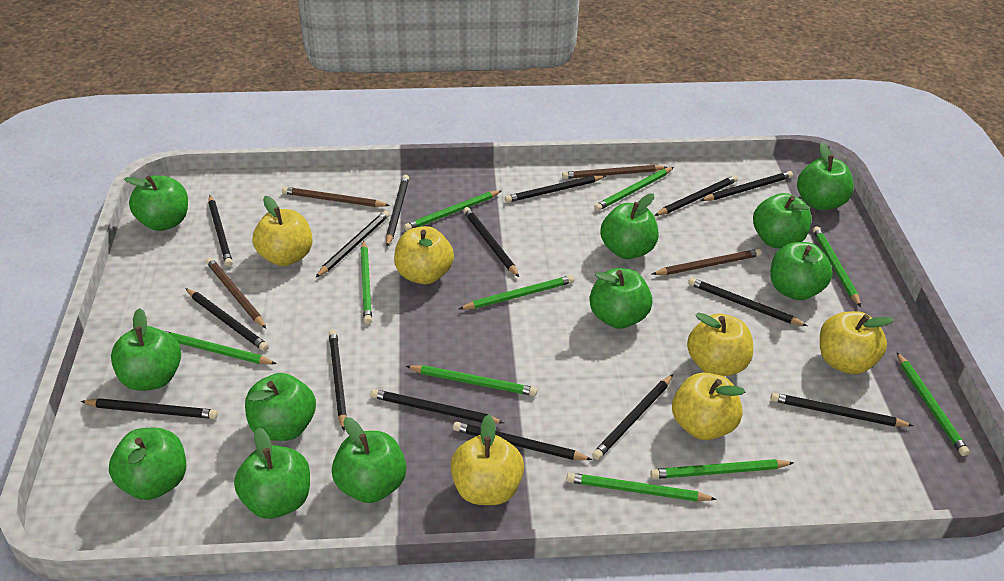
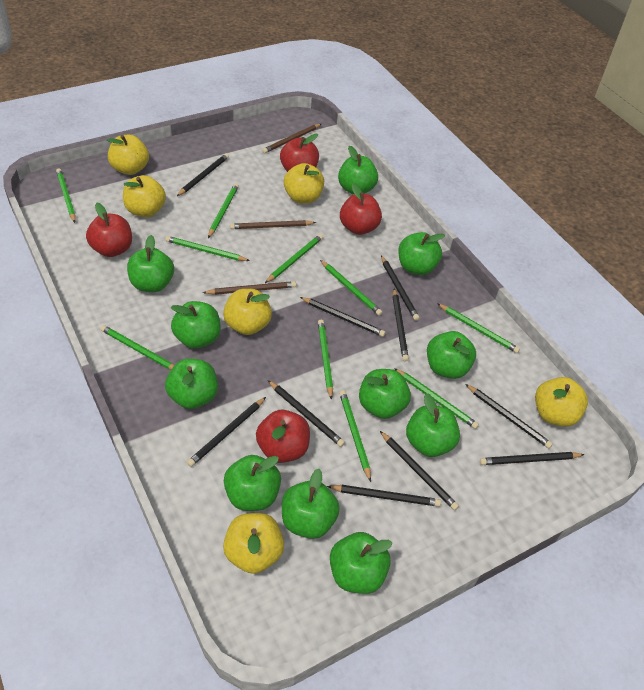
black pencil: 15 -> 10
brown pencil: 4 -> 3
red apple: 0 -> 4

